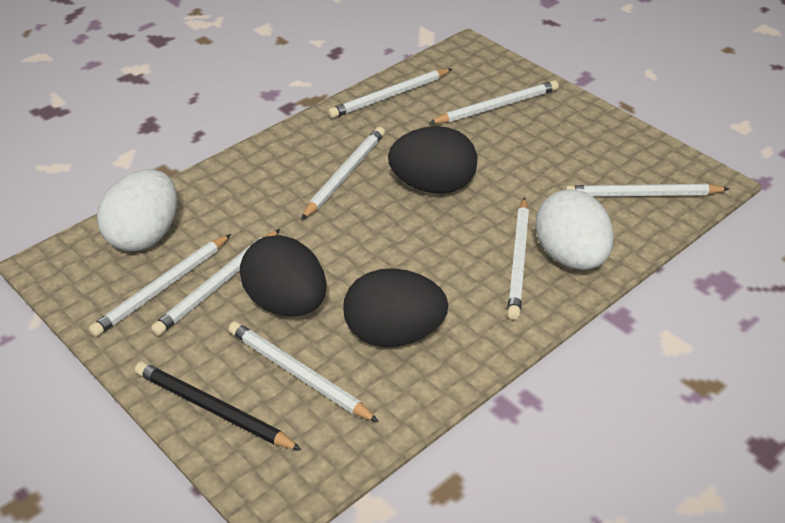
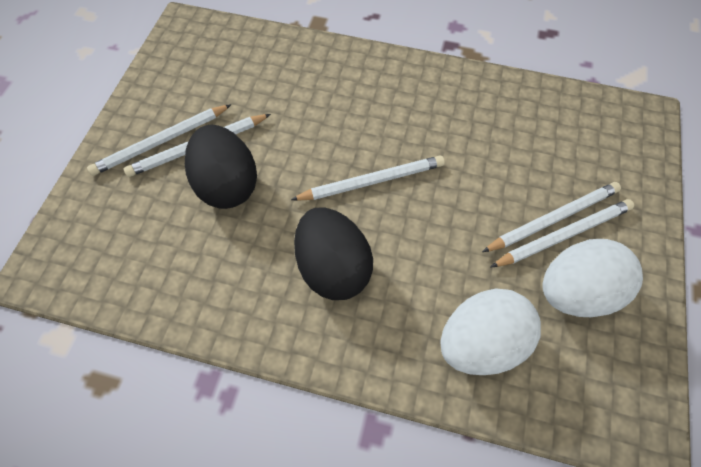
black egg: 3 -> 2
black pencil: 1 -> 0
white pencil: 8 -> 5

